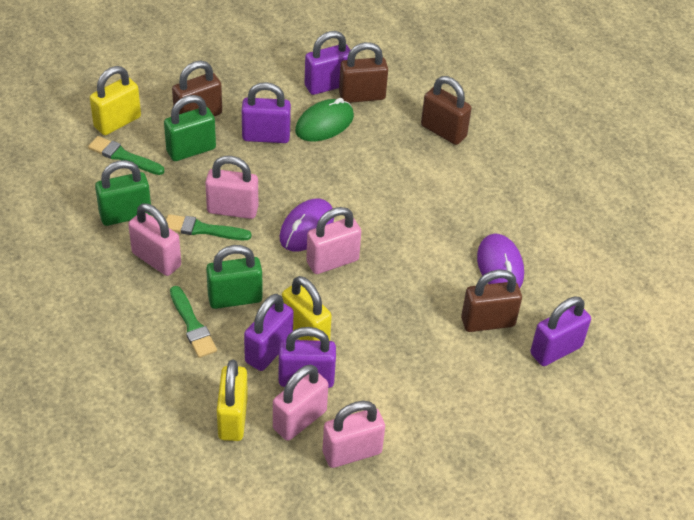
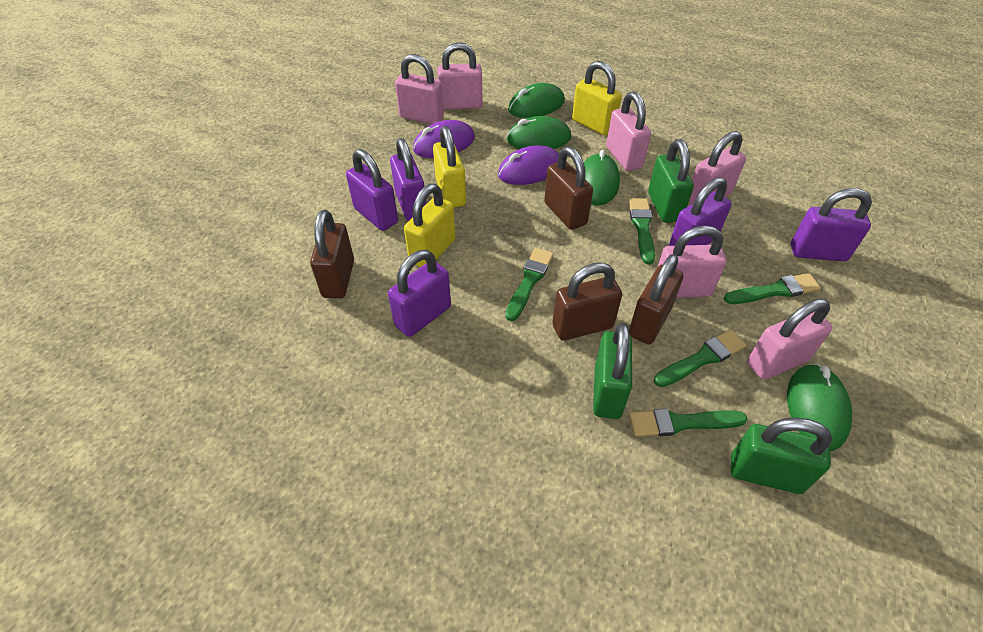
green brush: 3 -> 5
green mouse: 1 -> 4
pink padlock: 5 -> 6

